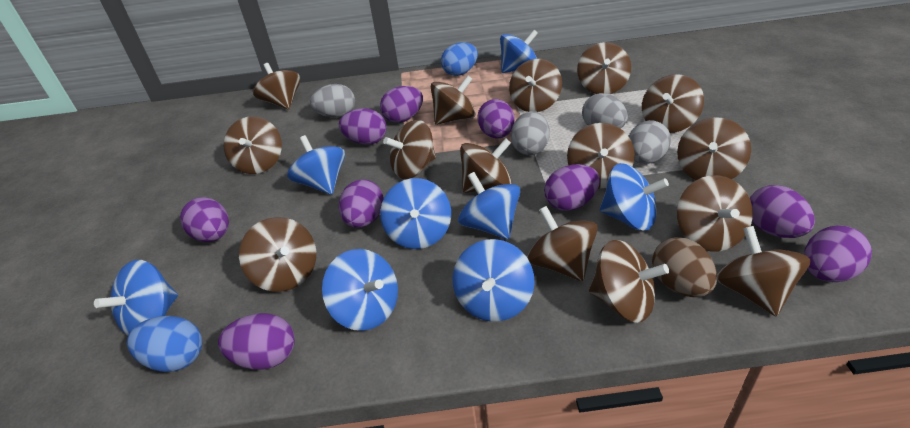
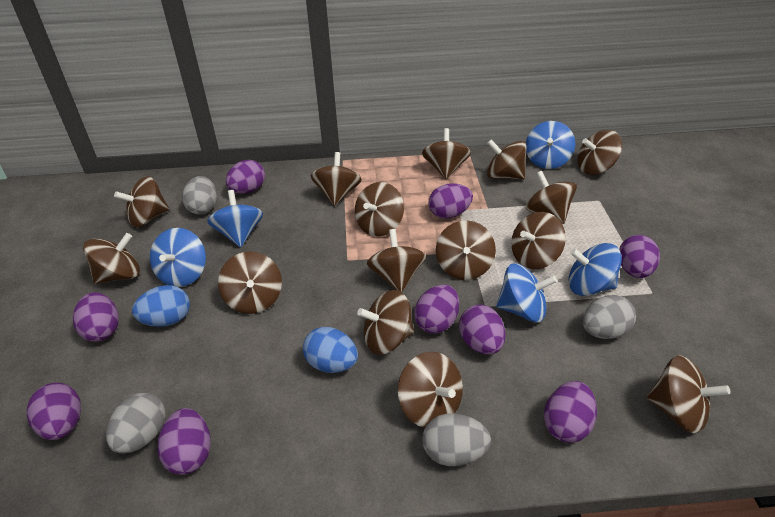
blue spinning top: 8 -> 5
brown egg: 1 -> 0

